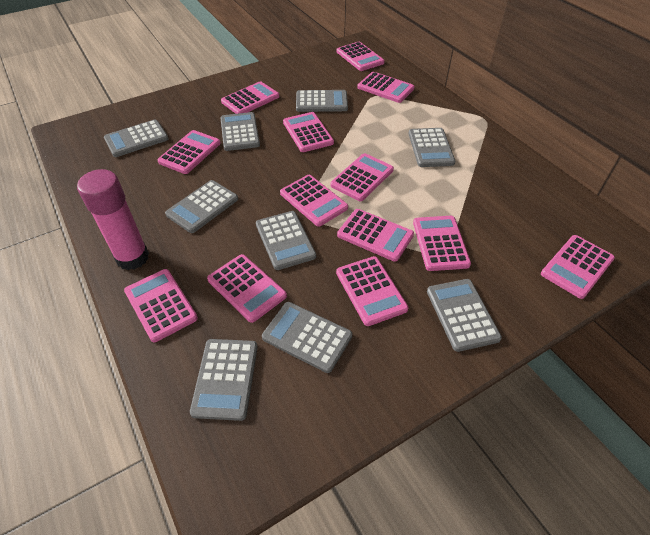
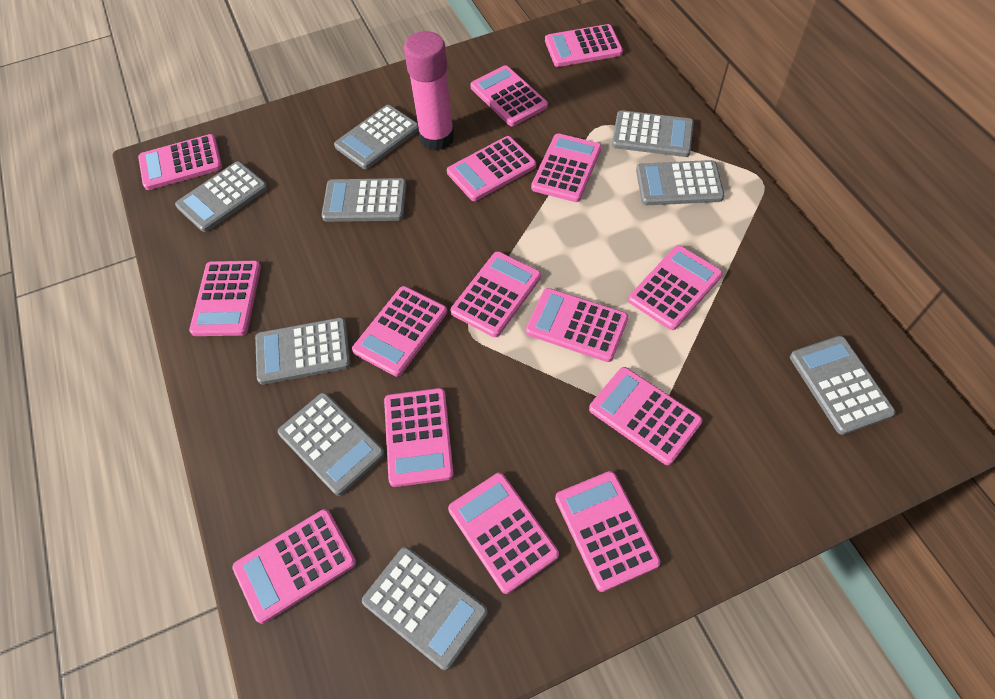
pink calculator: 13 -> 15

